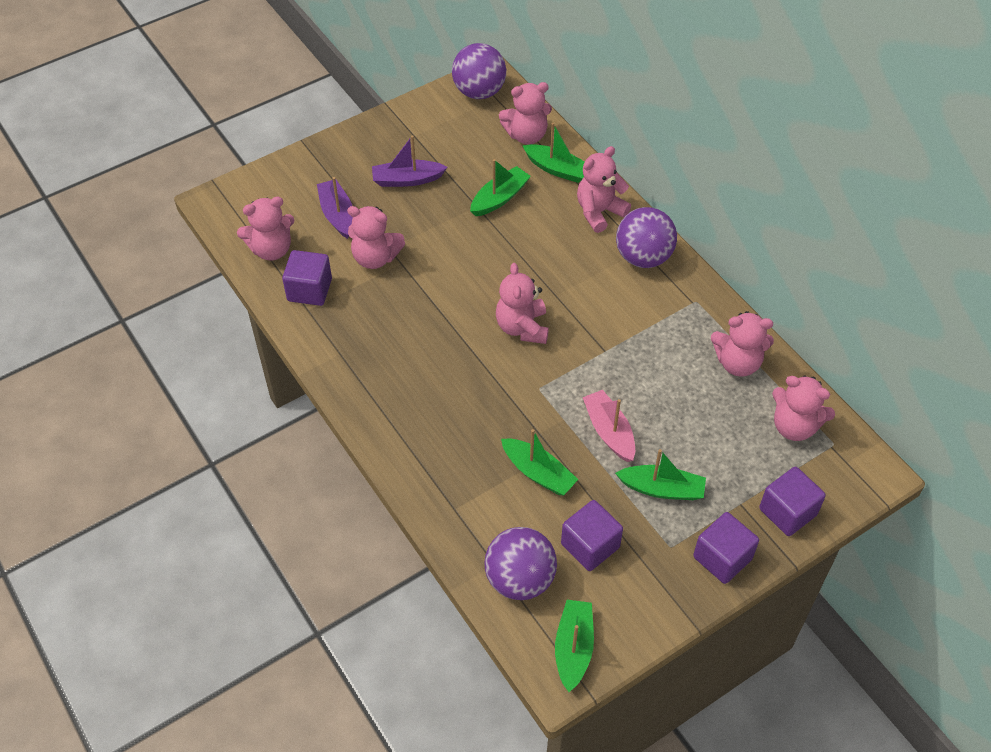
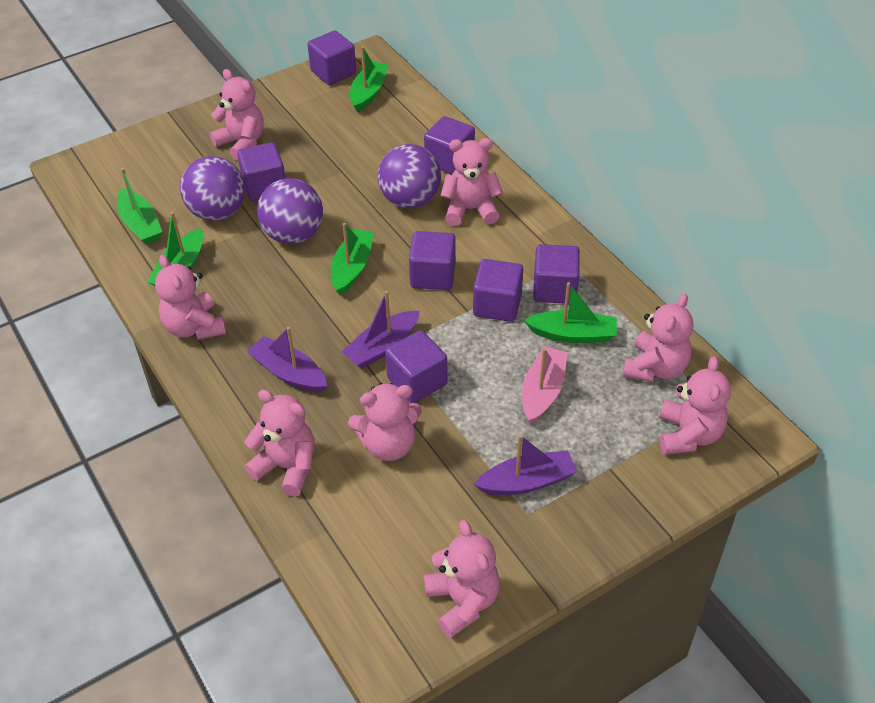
pink teddy bear: 7 -> 8
purple boat: 2 -> 3
purple cube: 4 -> 7

